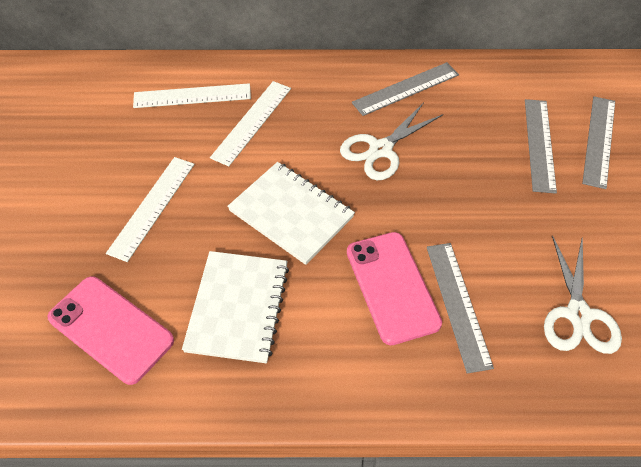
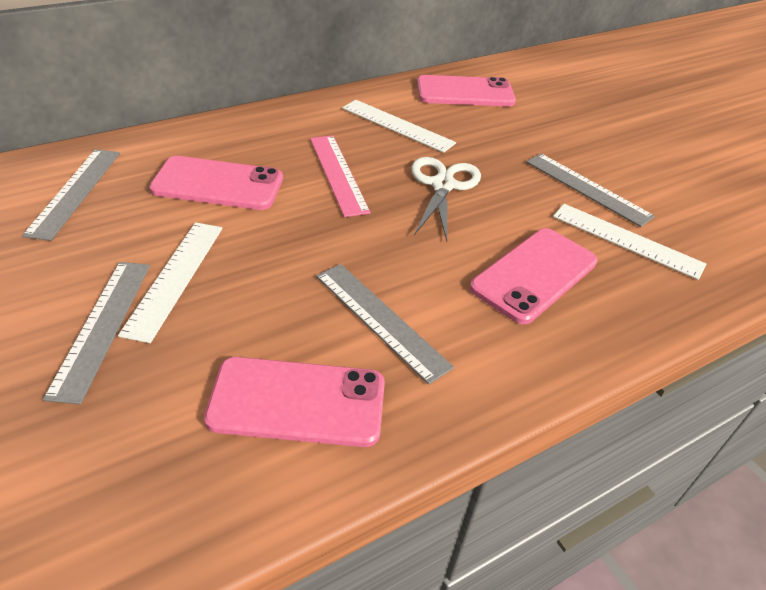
pink phone: 2 -> 4
pink ruler: 0 -> 1
white notebook: 2 -> 0
white scissors: 2 -> 1

